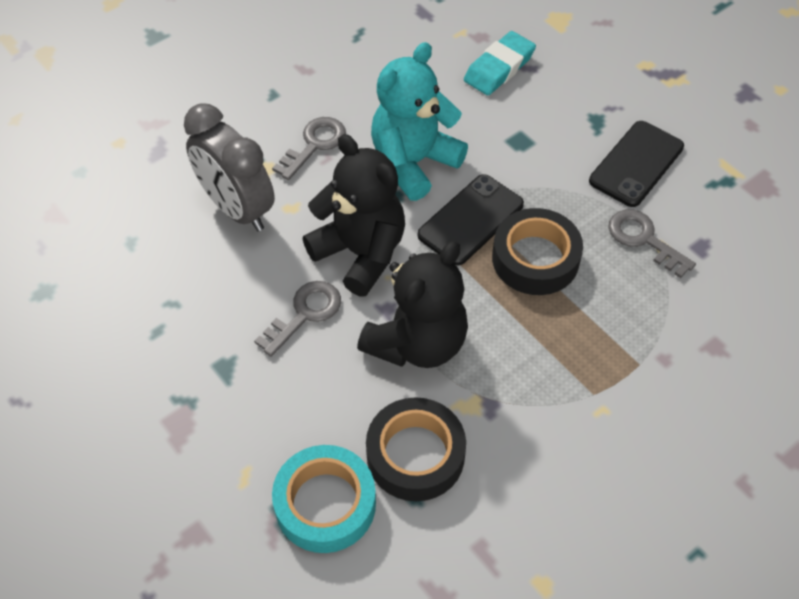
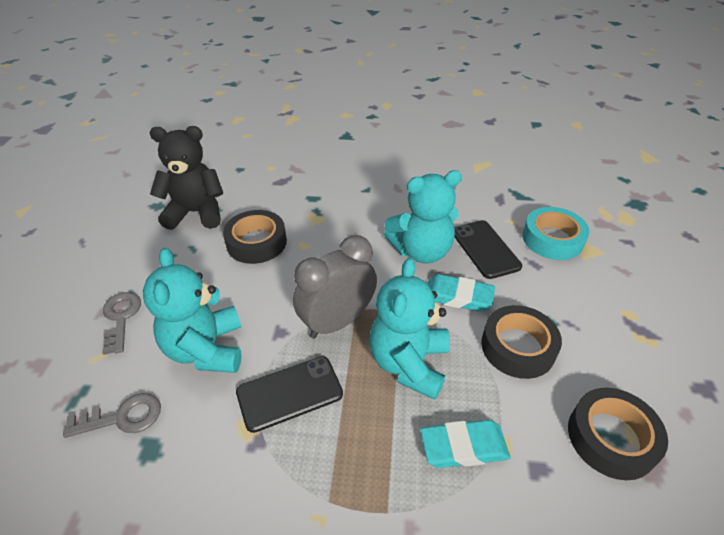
black tape: 2 -> 3
black teddy bear: 2 -> 1
grey key: 3 -> 2
turquoise eraser: 1 -> 2
turquoise teddy bear: 1 -> 3

